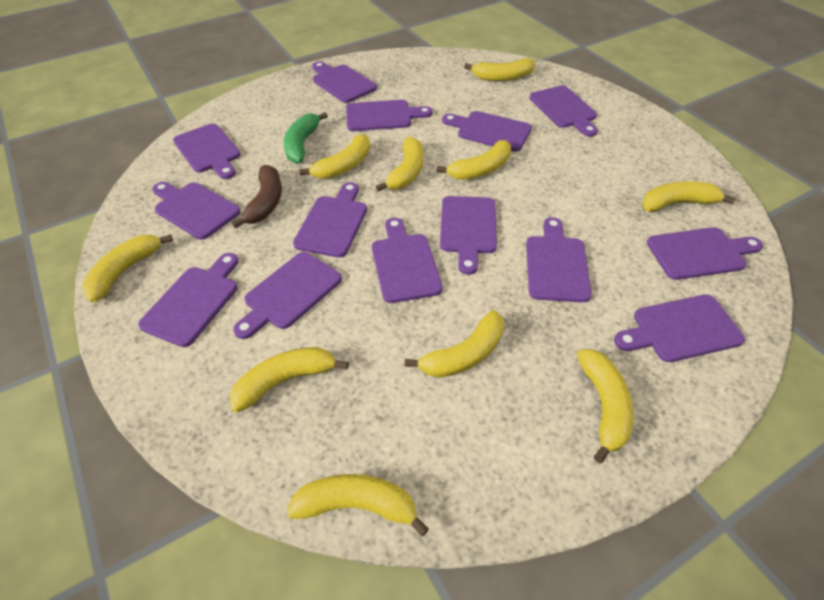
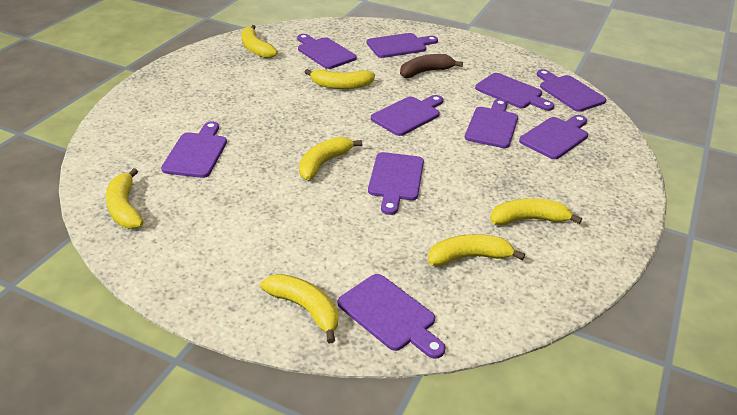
green banana: 1 -> 0
purple cutting board: 14 -> 10
yellow banana: 10 -> 7

